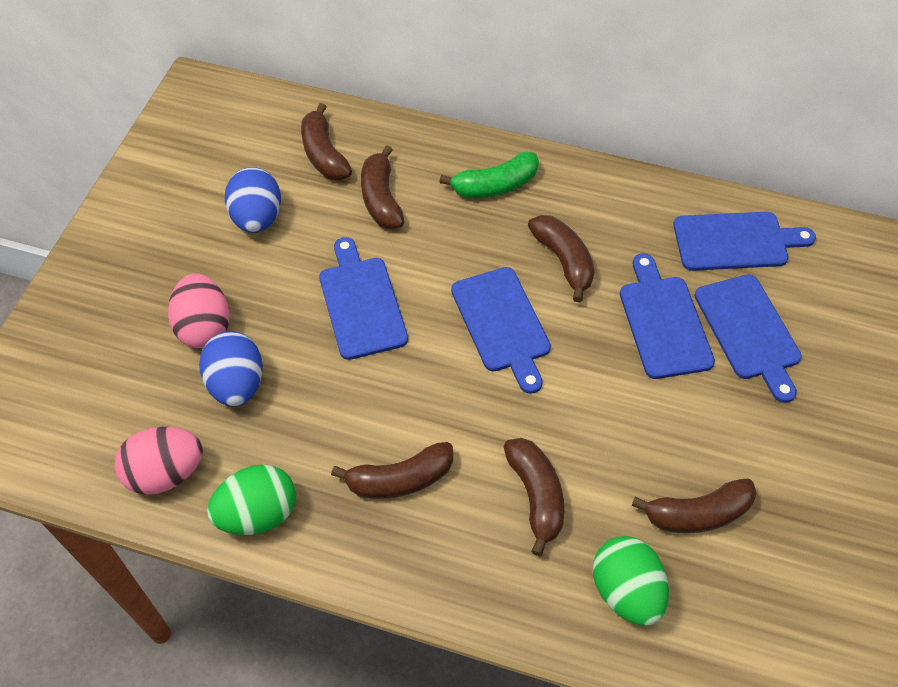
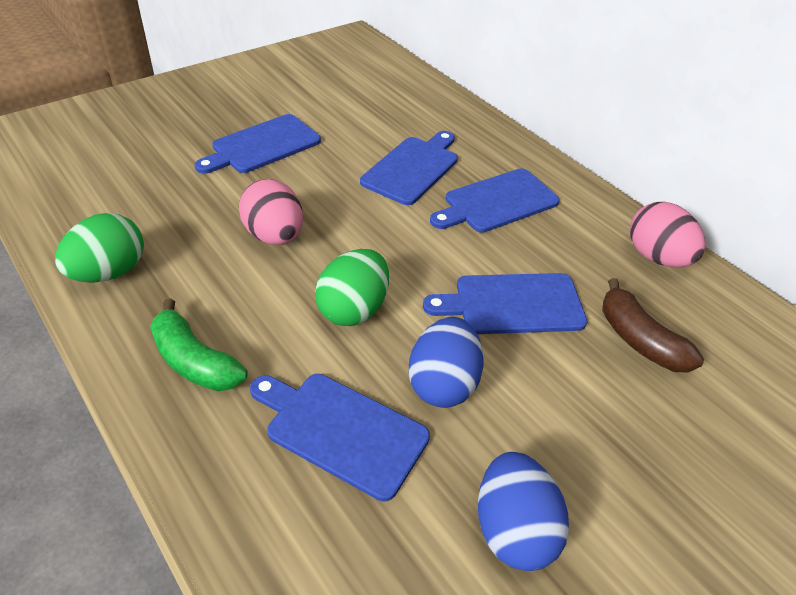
brown banana: 6 -> 1

